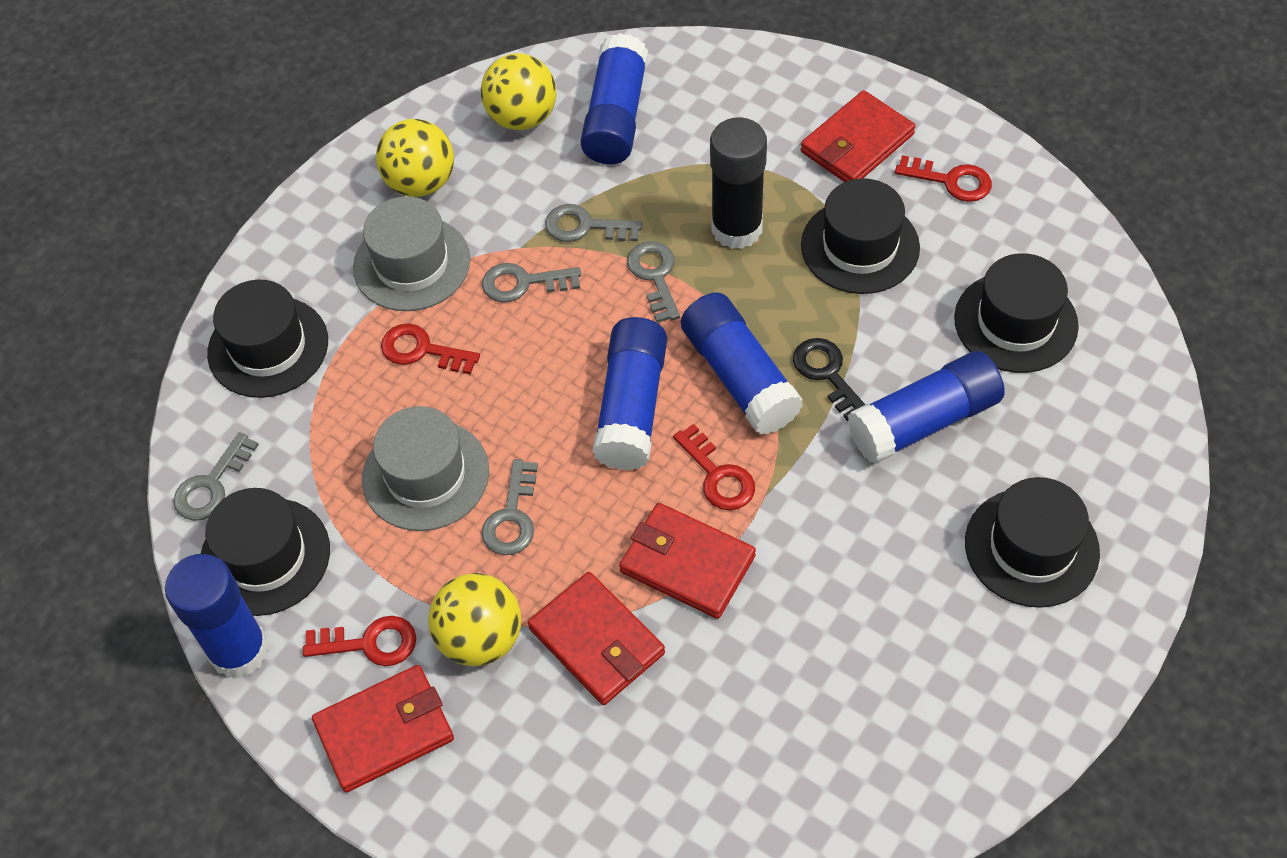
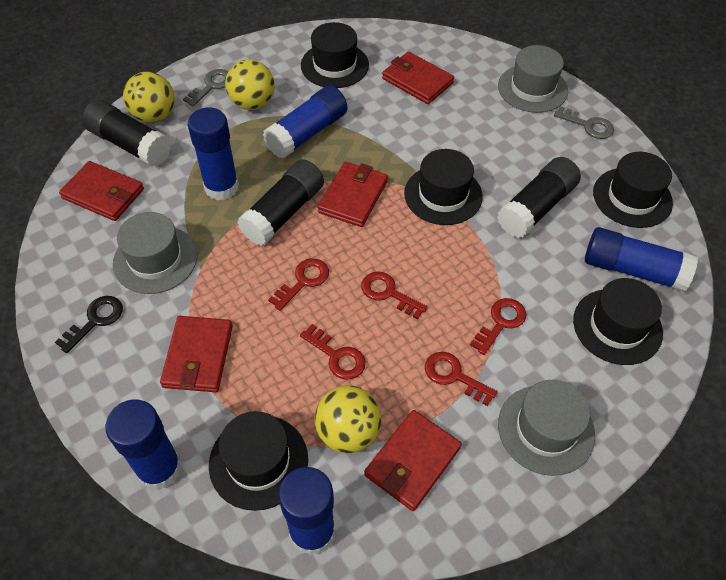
black glue stick: 1 -> 3
grey hat: 2 -> 3
grey key: 5 -> 2
red key: 4 -> 5
red wallet: 4 -> 5

